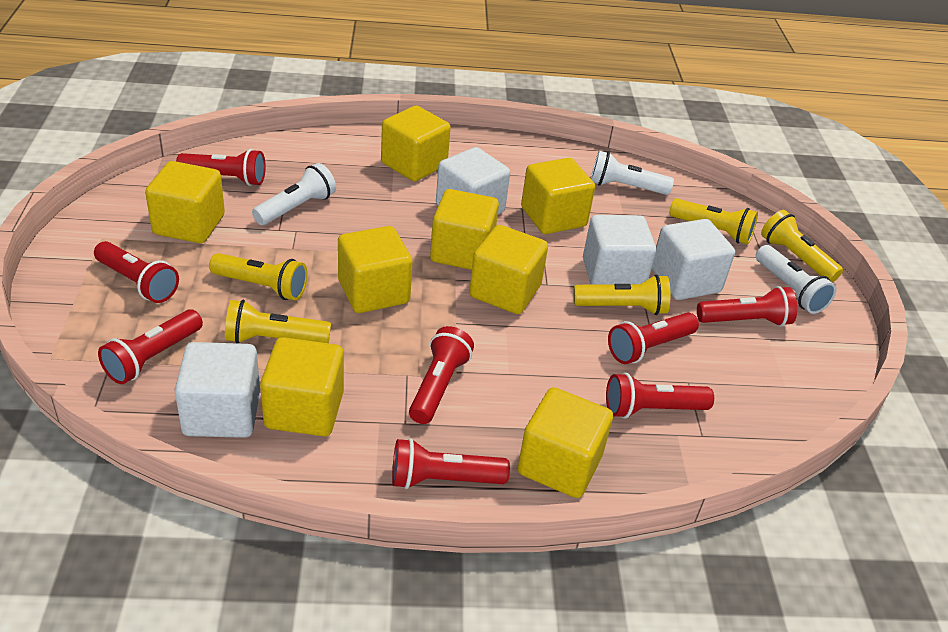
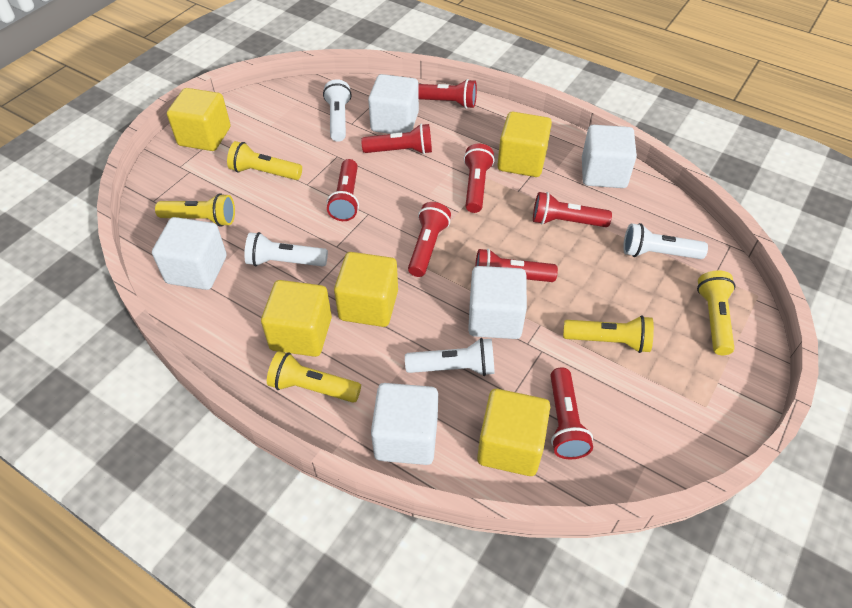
white cube: 4 -> 5
white flashlight: 3 -> 4
yellow cube: 8 -> 5

